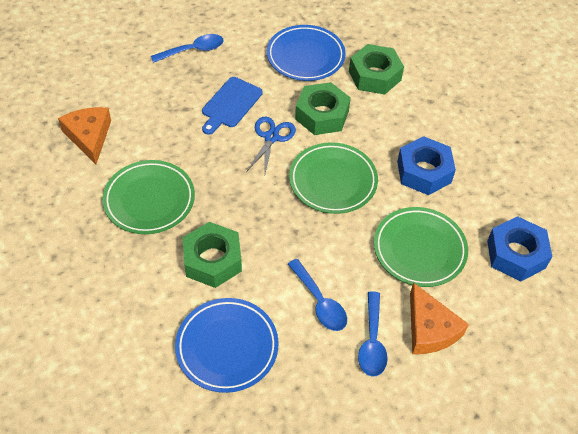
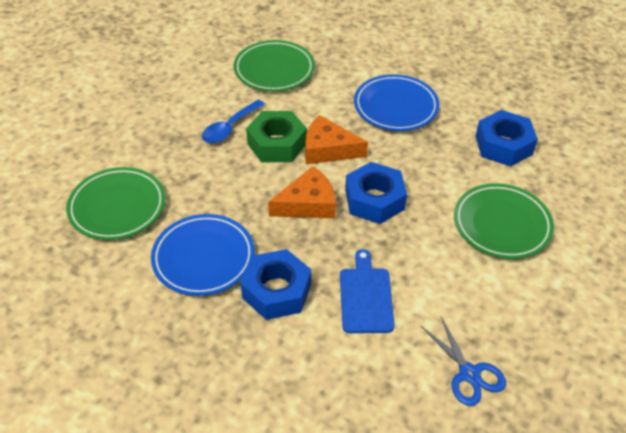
blue nut: 2 -> 3
blue spoon: 3 -> 1
green nut: 3 -> 1

